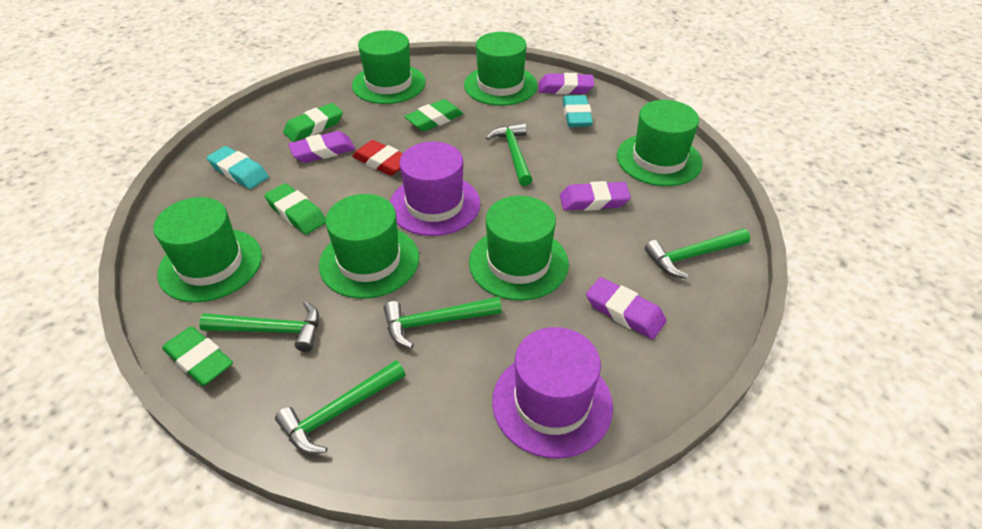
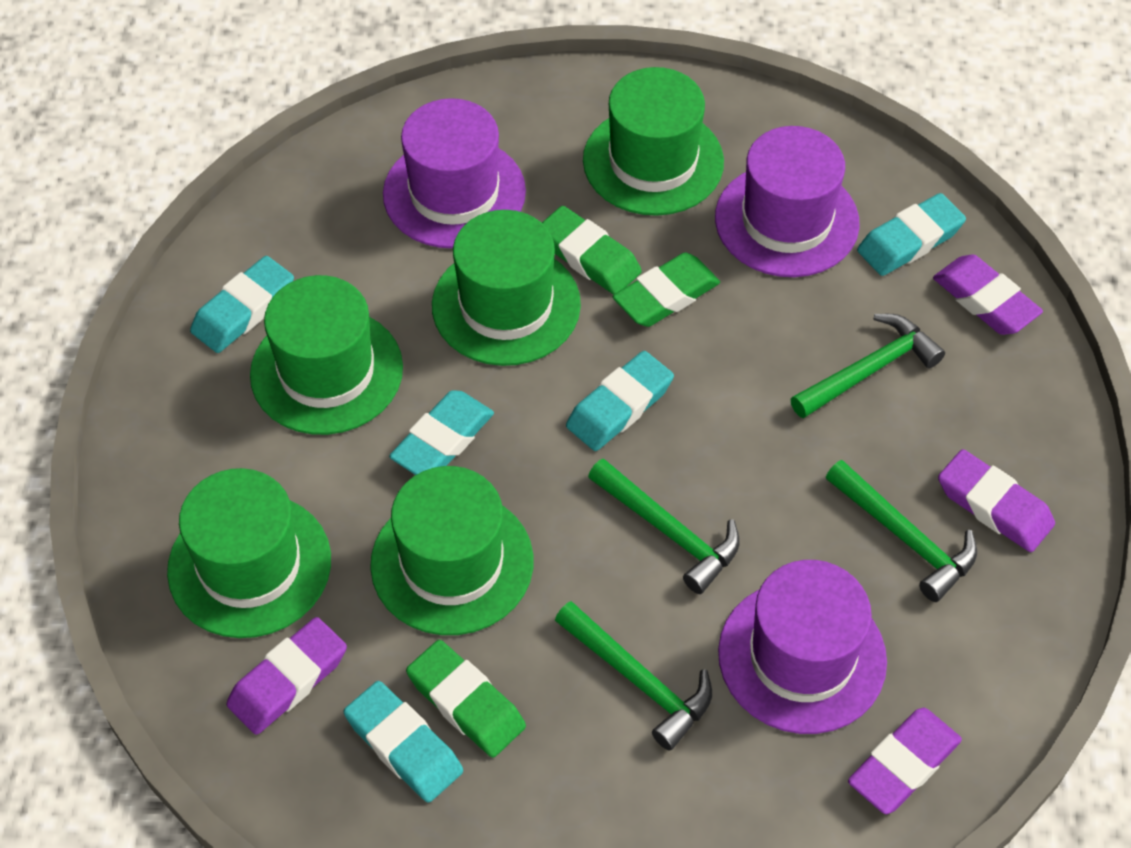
green eraser: 4 -> 3
green hammer: 5 -> 4
green hat: 6 -> 5
purple hat: 2 -> 3
red eraser: 1 -> 0
turquoise eraser: 2 -> 5

